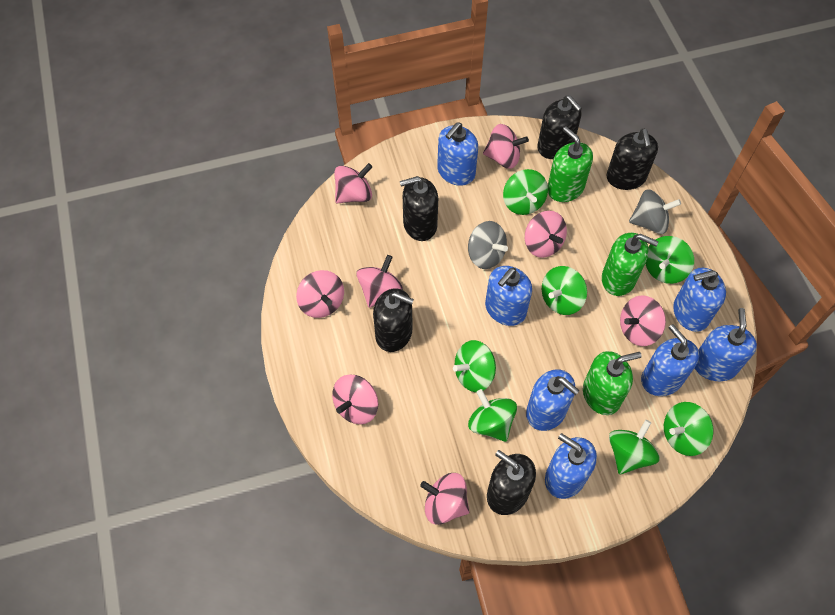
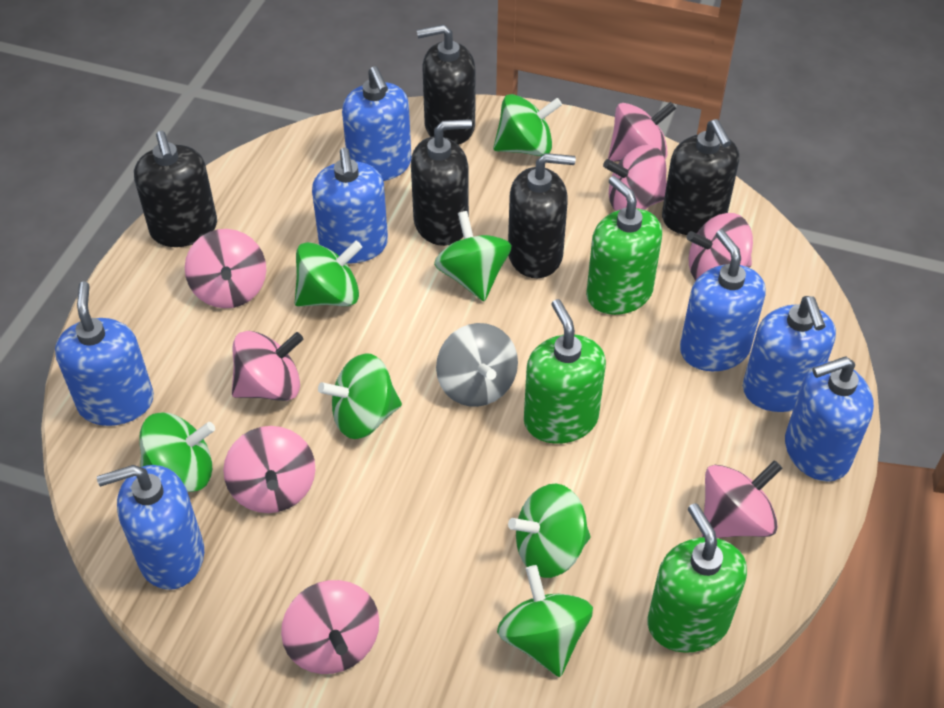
grey spinning top: 2 -> 1

